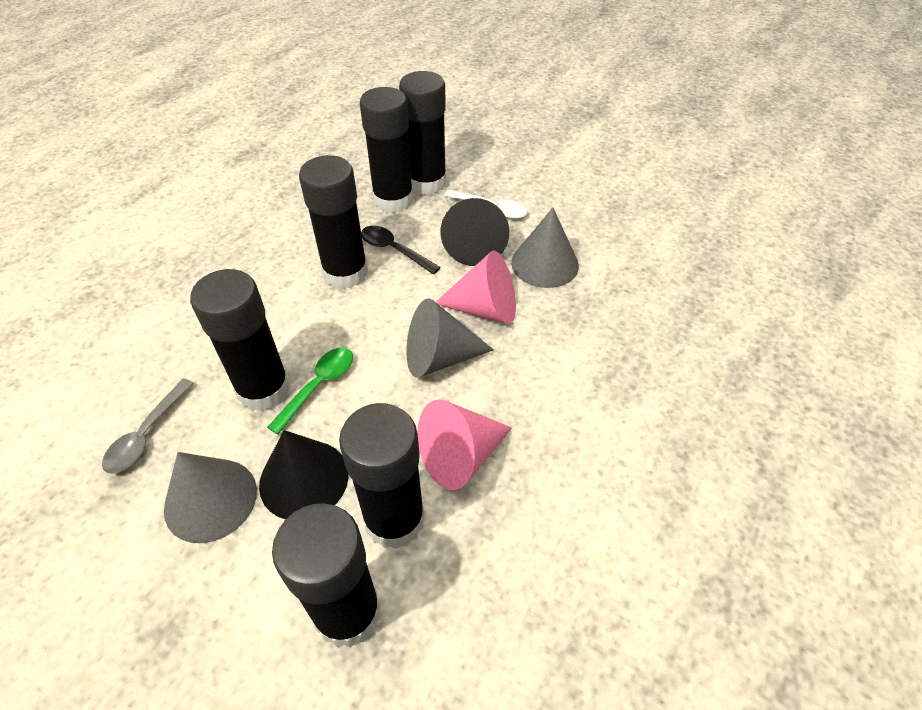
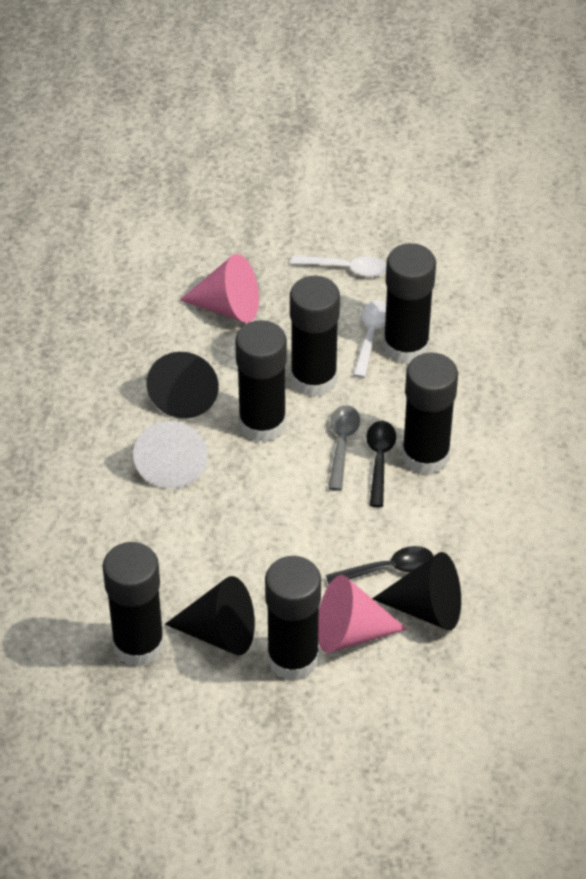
black cone: 2 -> 3
black spoon: 1 -> 2
green spoon: 1 -> 0
grey cone: 3 -> 0
white cone: 0 -> 1
white spoon: 1 -> 2

